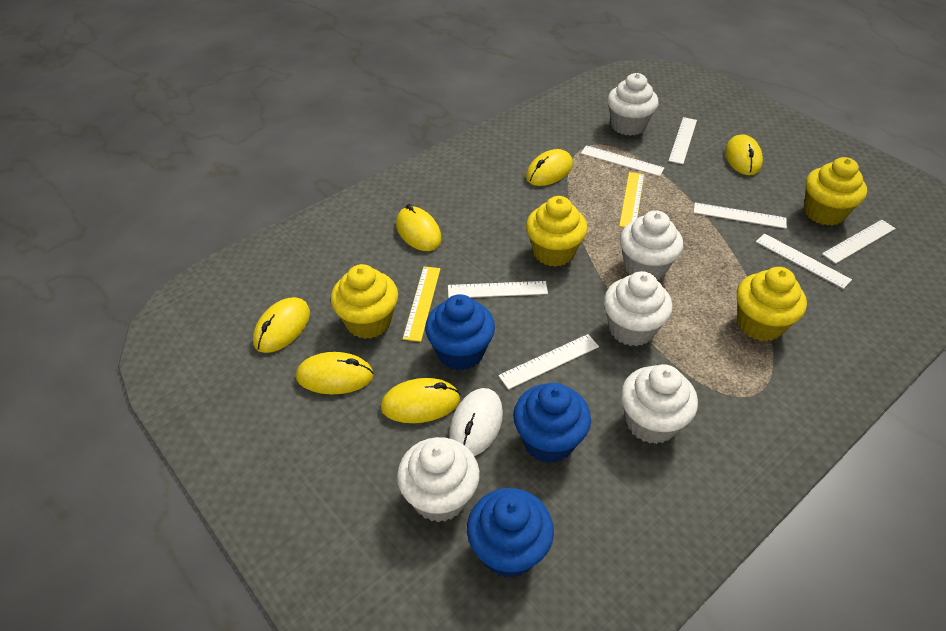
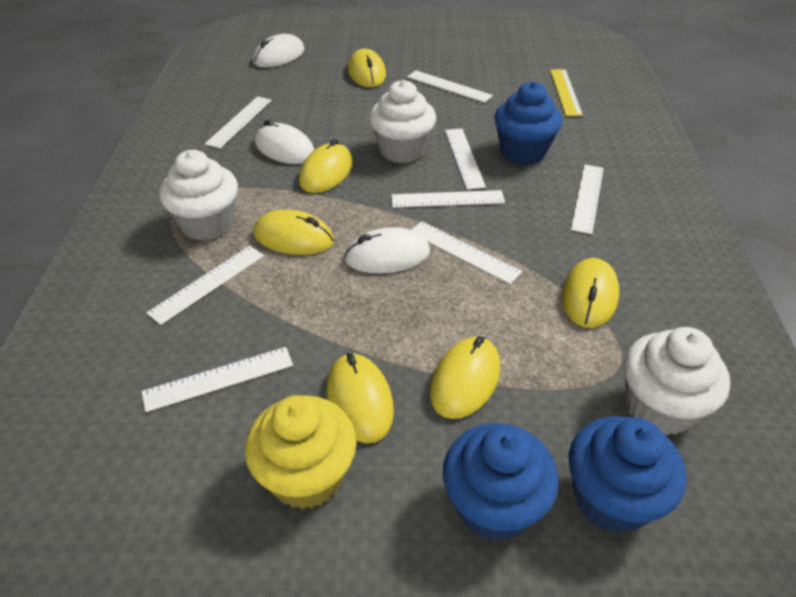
white cupcake: 5 -> 3
white mouse: 1 -> 3
white ruler: 7 -> 8
yellow cupcake: 4 -> 1
yellow ruler: 2 -> 1

